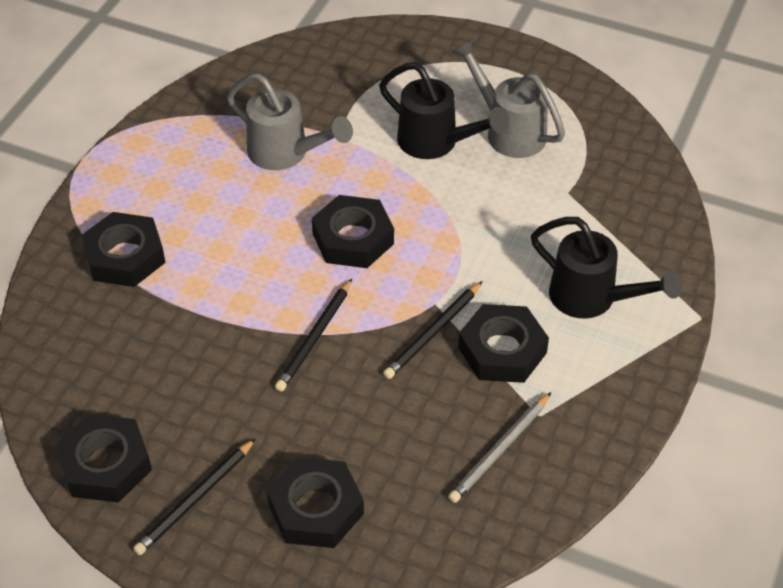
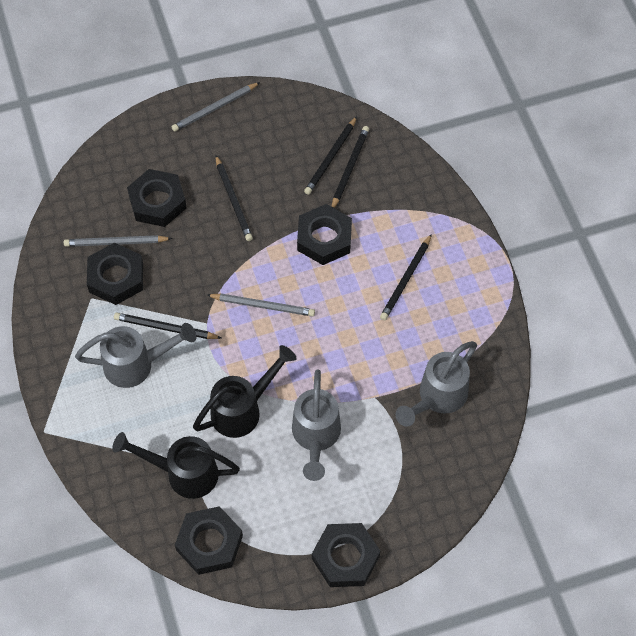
black pencil: 3 -> 5
grey pencil: 1 -> 3
grey watering can: 2 -> 3

